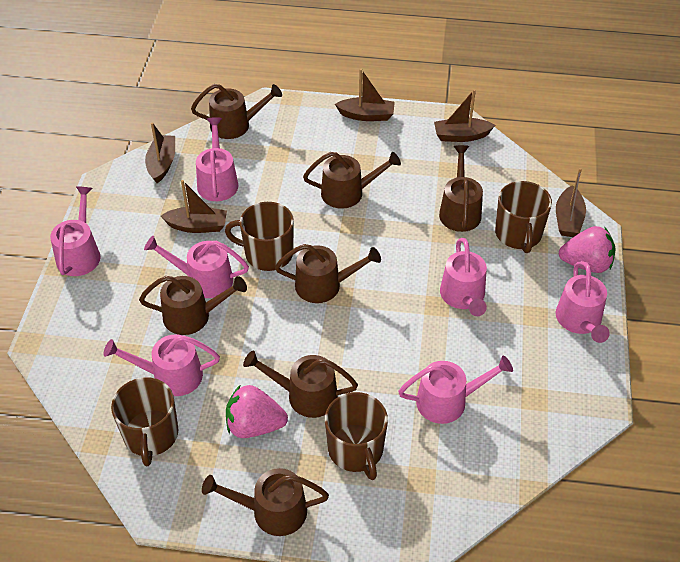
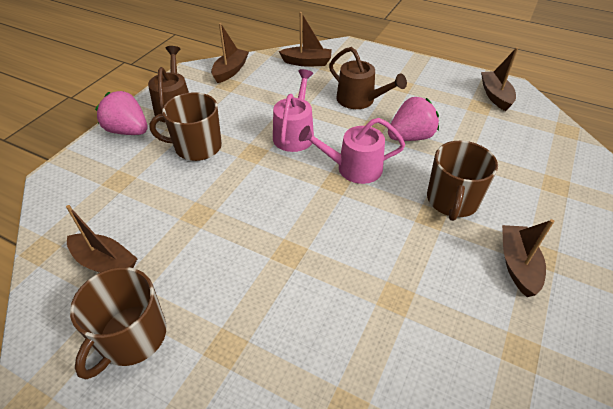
brown mug: 4 -> 3
brown watering can: 7 -> 2
pink watering can: 7 -> 2

